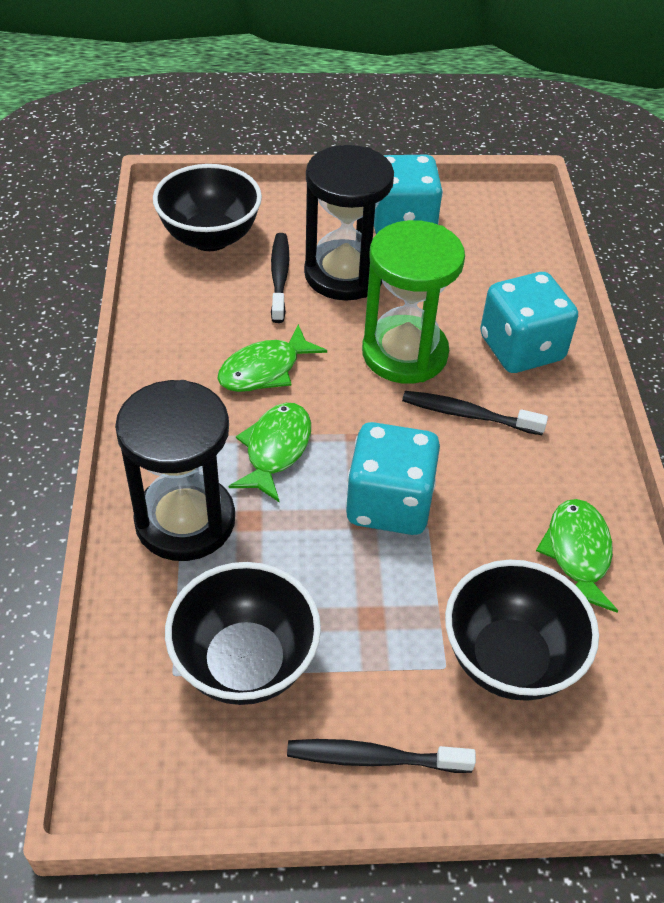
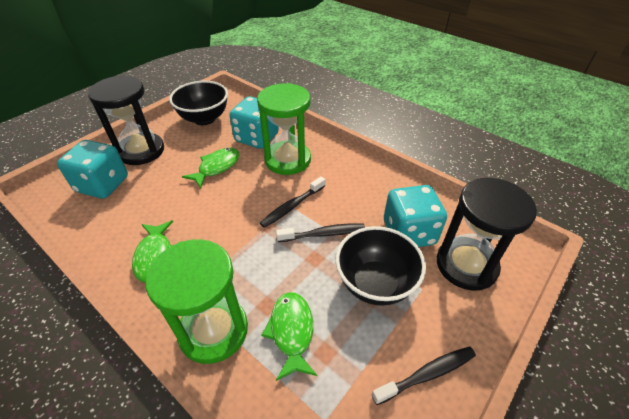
black bowl: 3 -> 2
green hourglass: 1 -> 2

